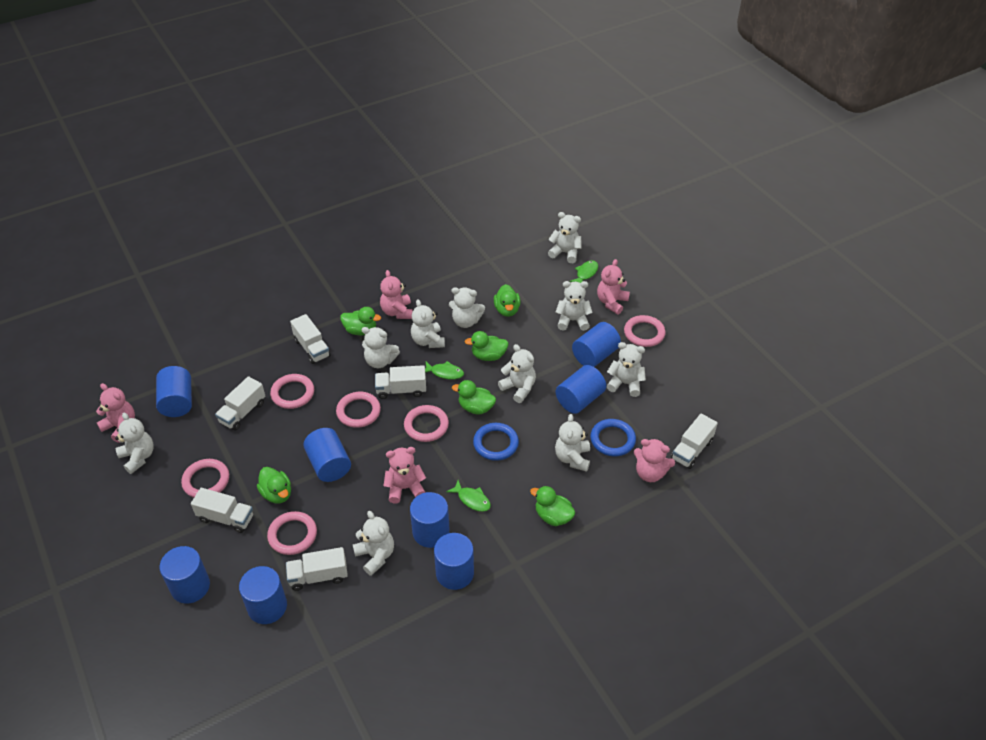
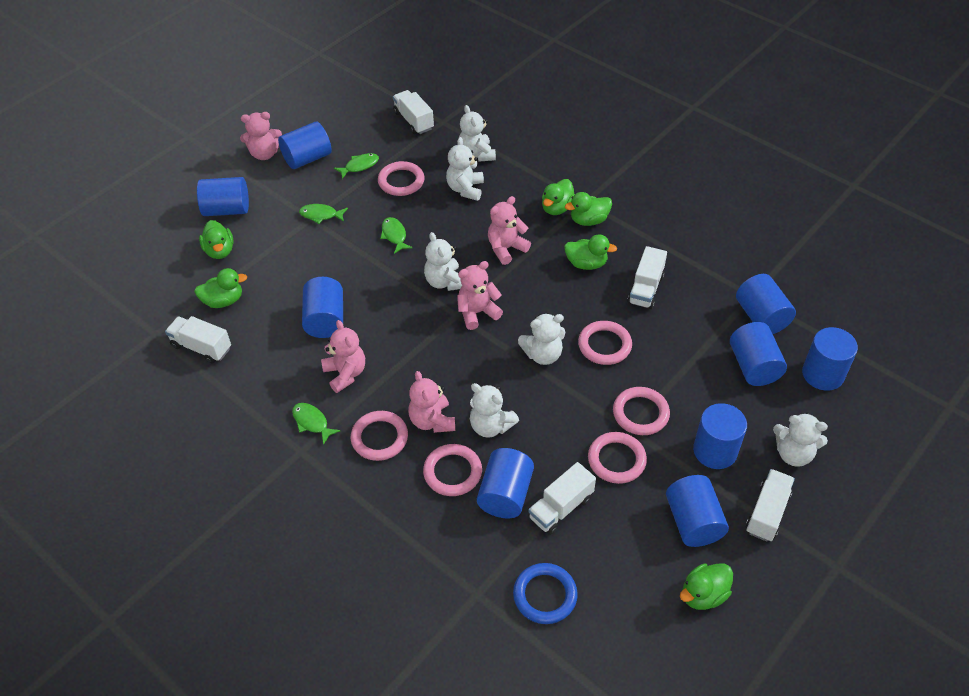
blue cylinder: 8 -> 9
blue ring: 2 -> 1
green fish: 3 -> 4
white teddy bear: 10 -> 6
white truck: 6 -> 5

